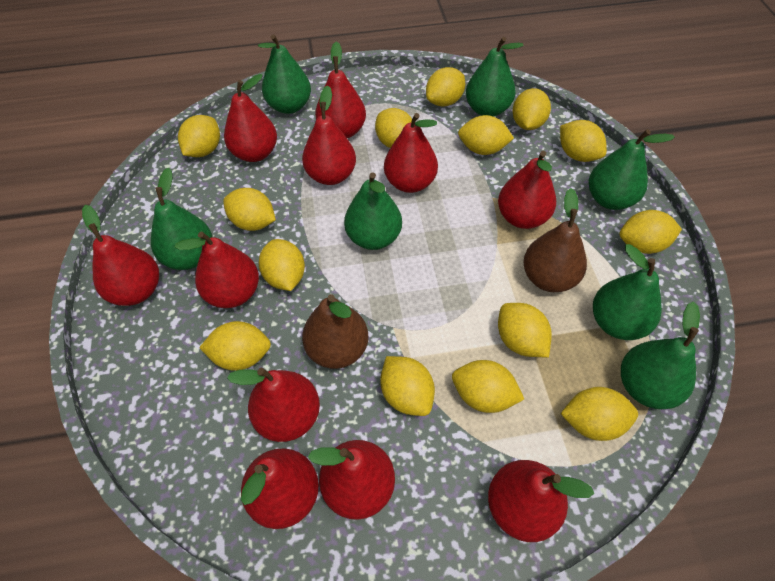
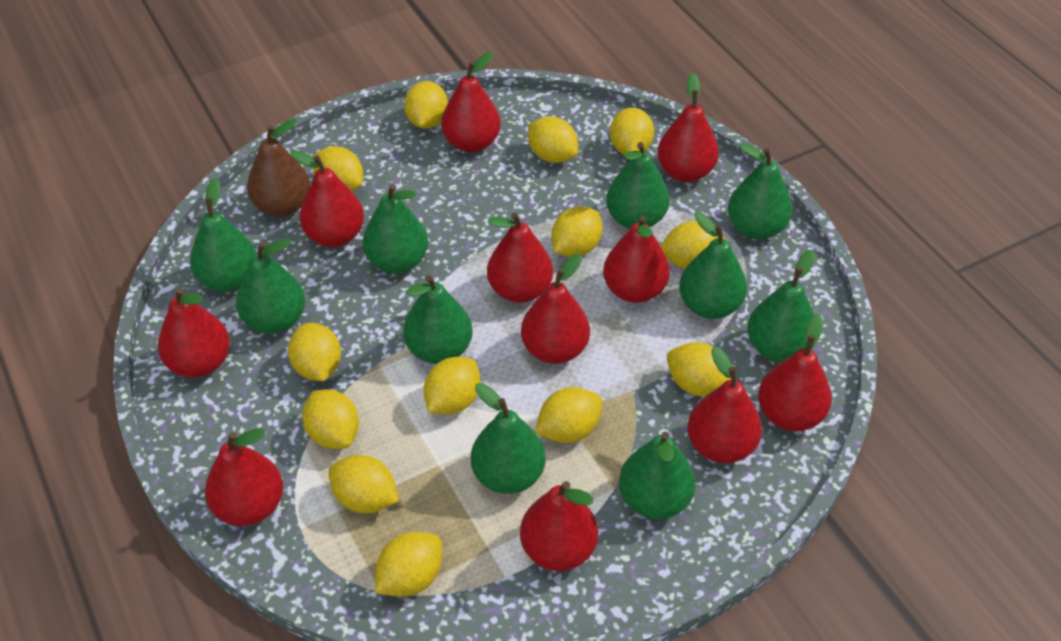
brown pear: 2 -> 1
green pear: 7 -> 10
yellow lemon: 14 -> 13

